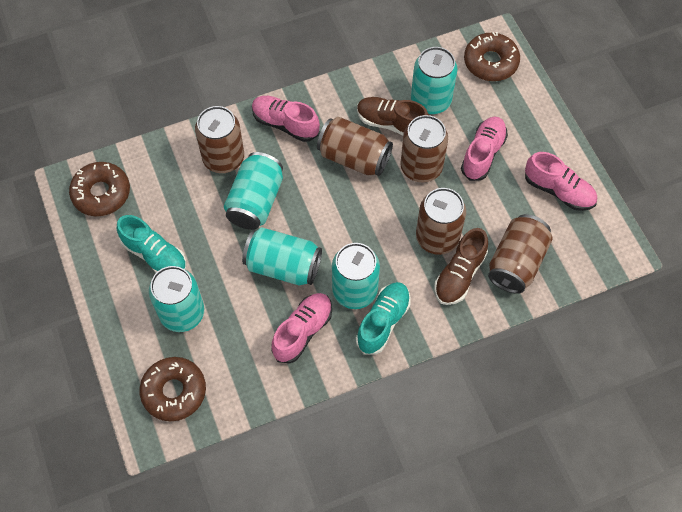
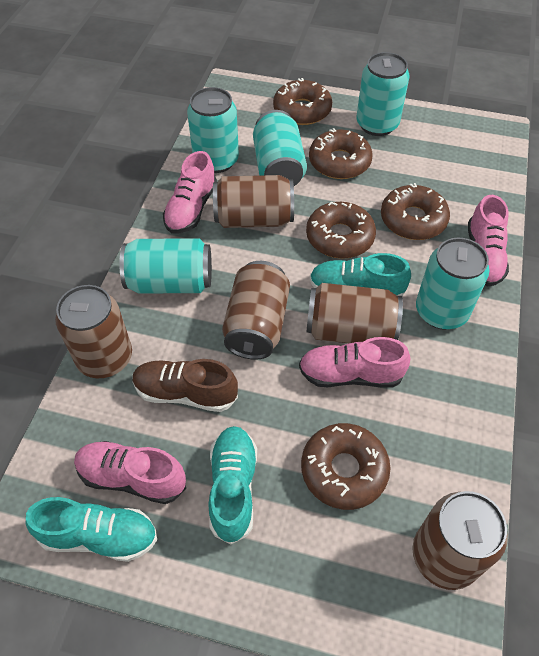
brown donut: 3 -> 5
brown shoe: 2 -> 1
turquoise shoe: 2 -> 3

